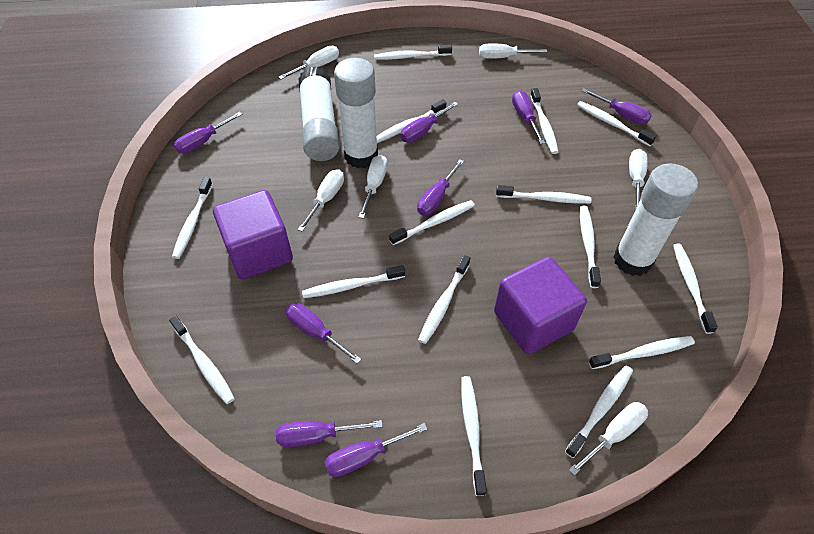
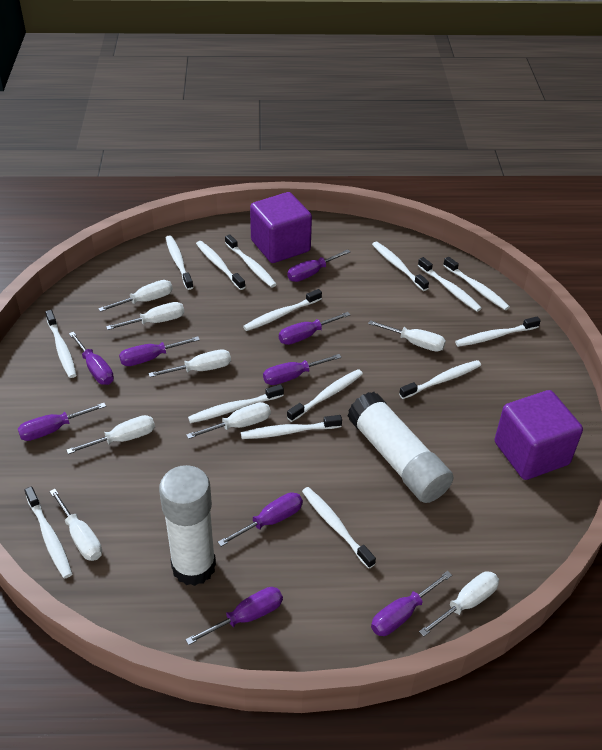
purple screwdriver: 8 -> 9
white glue stick: 3 -> 2
white screwdriver: 6 -> 8

